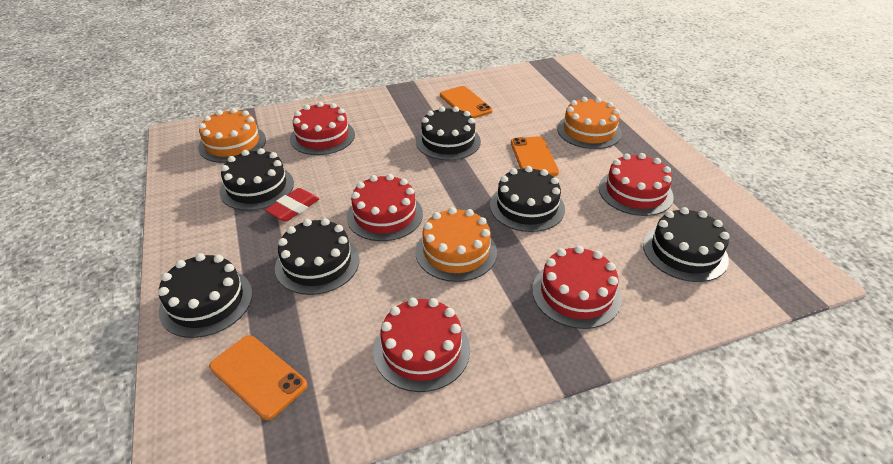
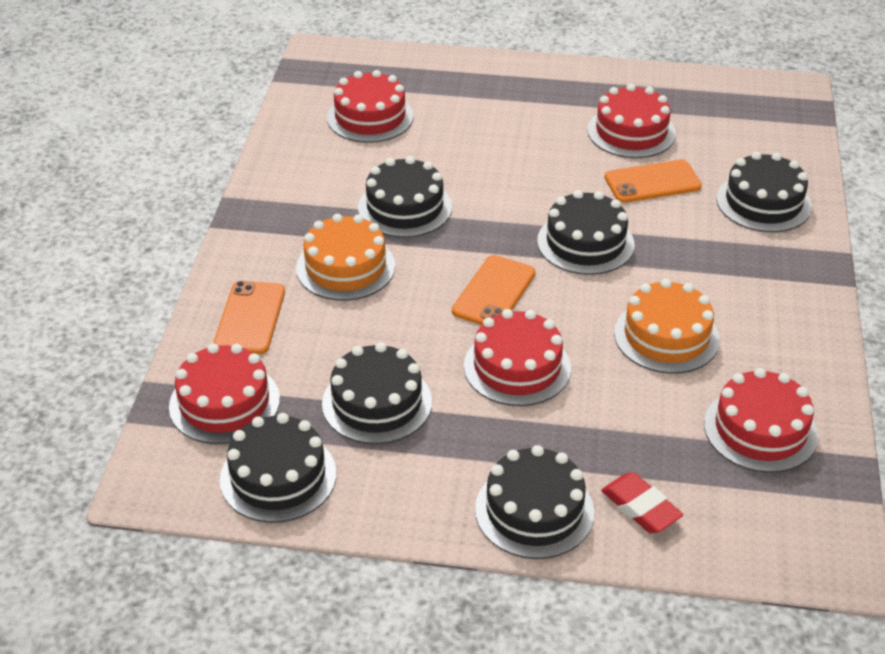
orange cake: 3 -> 2

